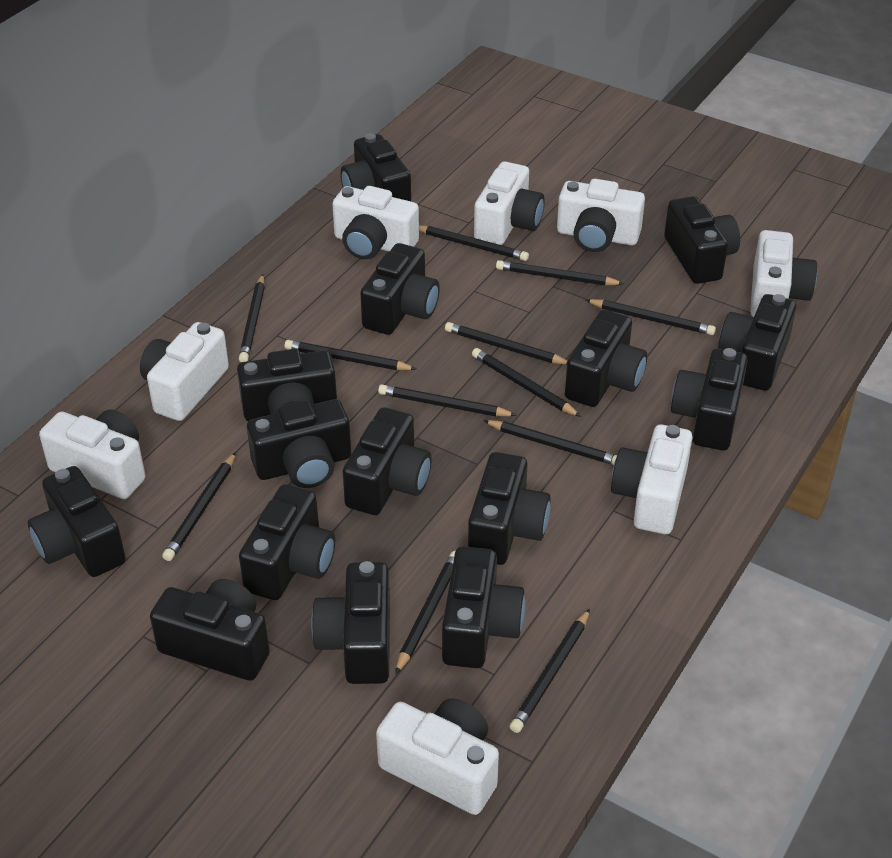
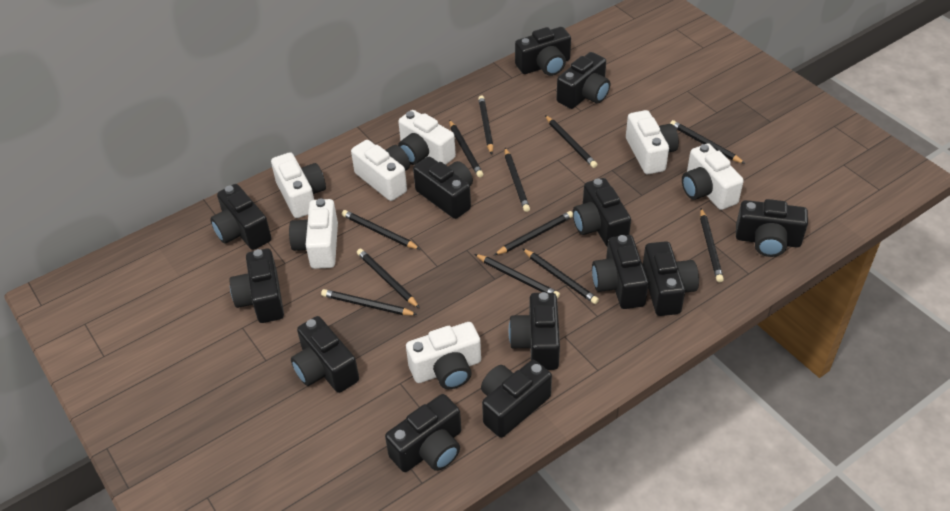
black camera: 15 -> 13
white camera: 8 -> 7

